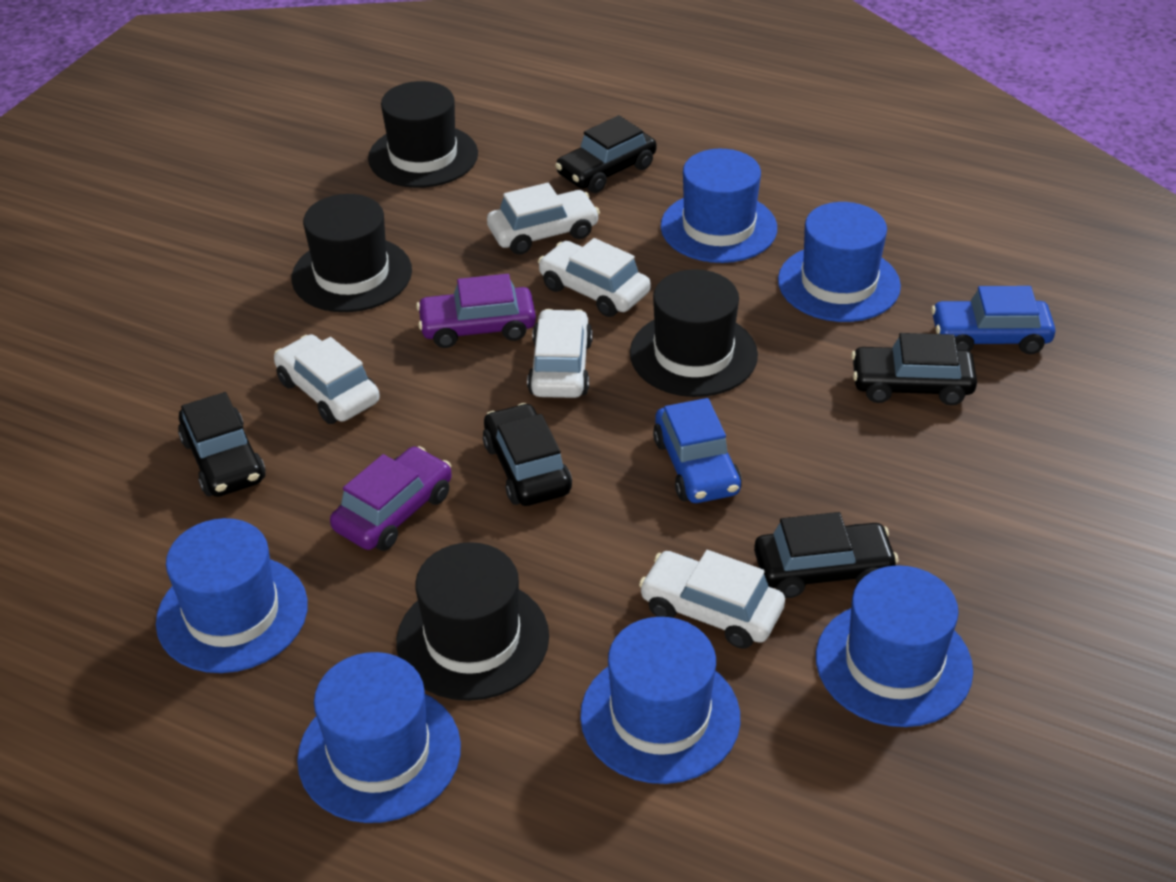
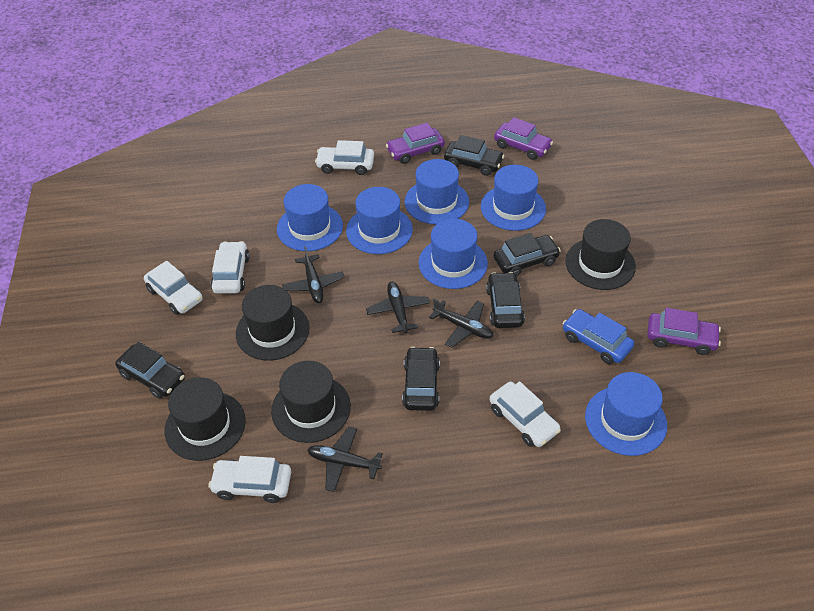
black plane: 0 -> 4
blue car: 2 -> 1
purple car: 2 -> 3

